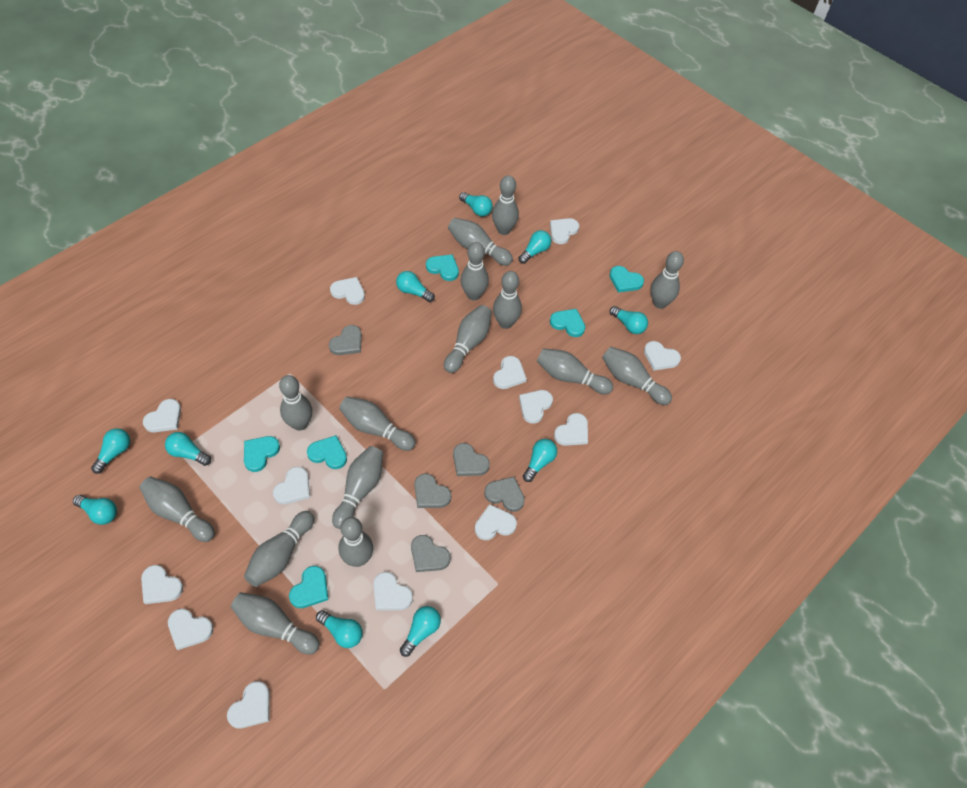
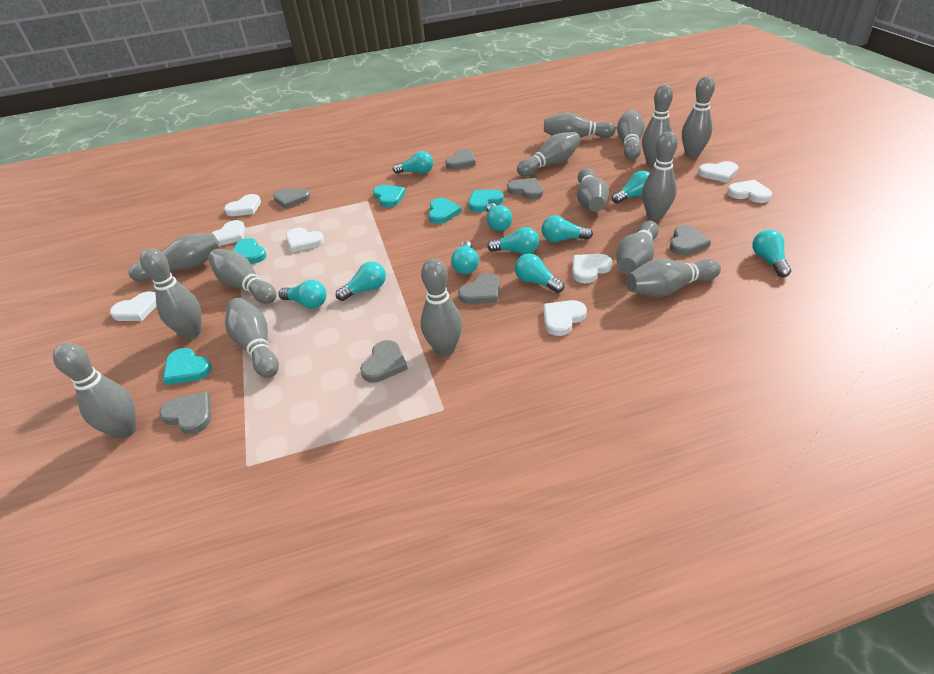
grey heart: 5 -> 7
turquoise heart: 6 -> 5
white heart: 13 -> 8

